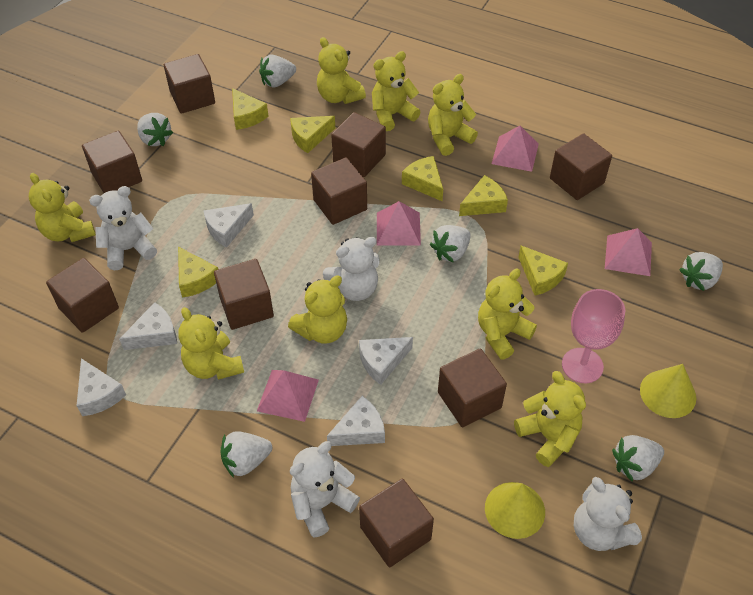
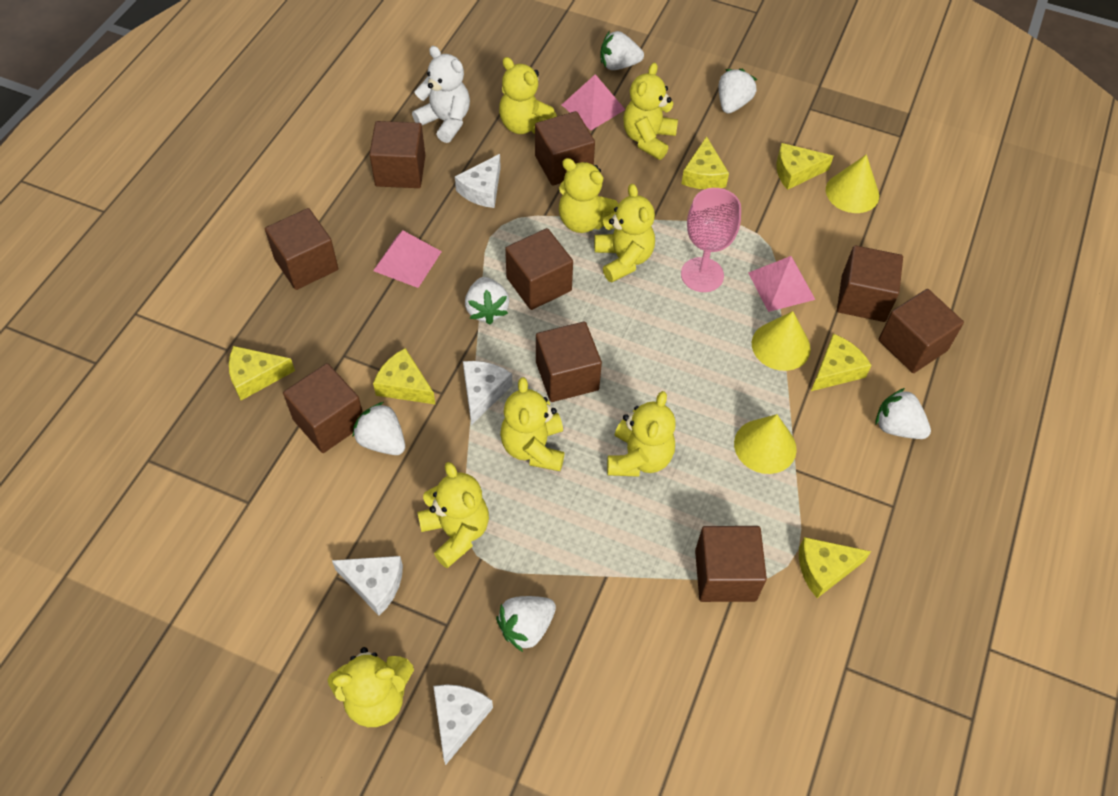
pink pyramid: 4 -> 3
white cheese: 5 -> 4
white teddy bear: 4 -> 1
yellow cone: 2 -> 3

